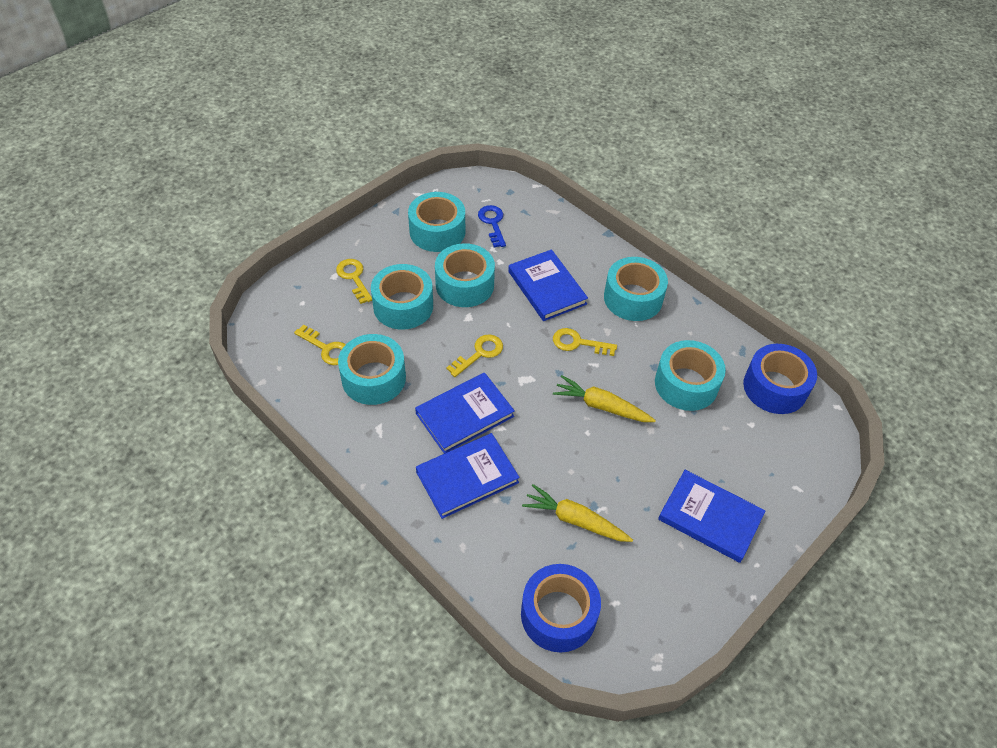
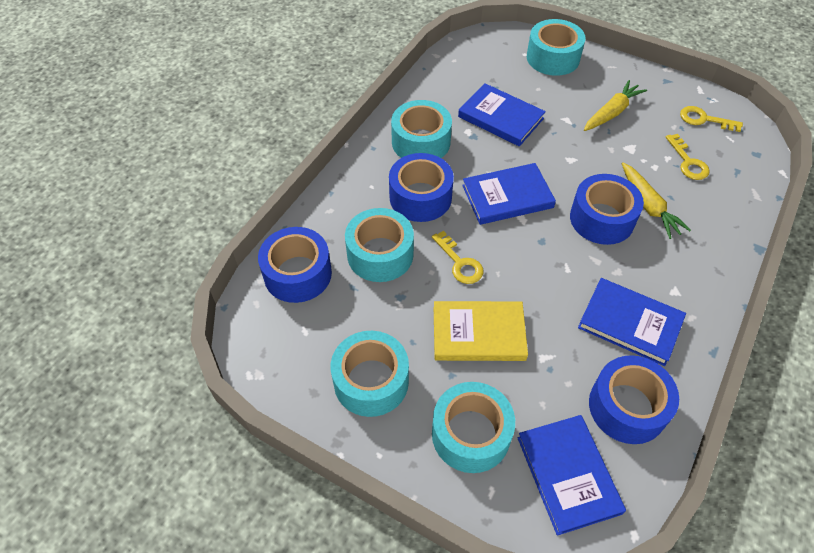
blue key: 1 -> 0
blue tape: 2 -> 4
turquoise tape: 6 -> 5
yellow book: 0 -> 1
yellow key: 4 -> 3

